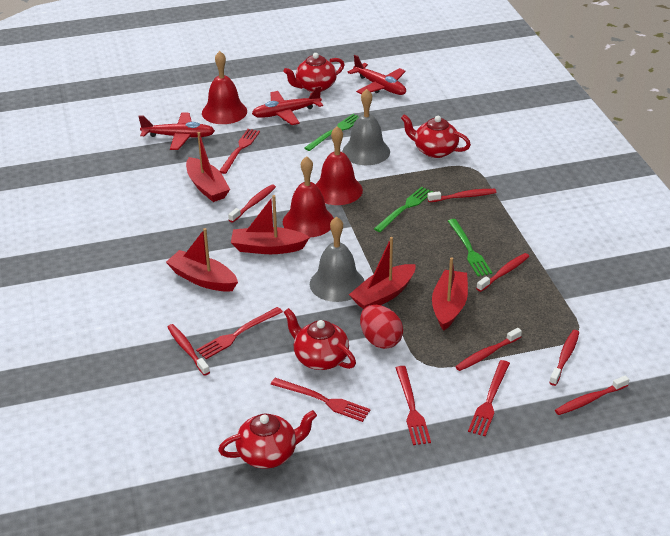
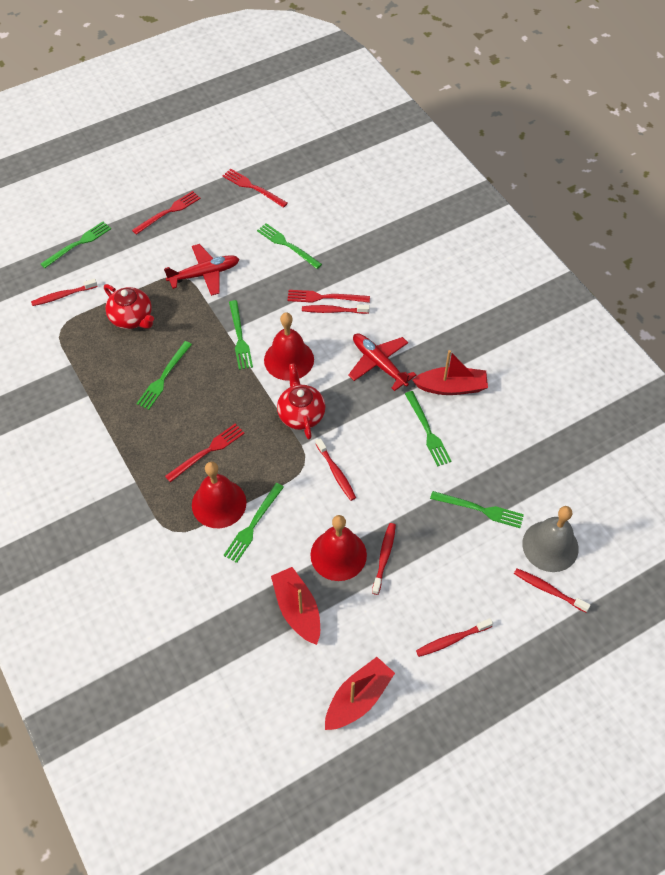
green fork: 3 -> 7
grey bell: 2 -> 1
red boat: 5 -> 3
red egg: 1 -> 0
red fork: 5 -> 4
red plane: 3 -> 2
red teapot: 4 -> 2
red toothbrush: 7 -> 6

